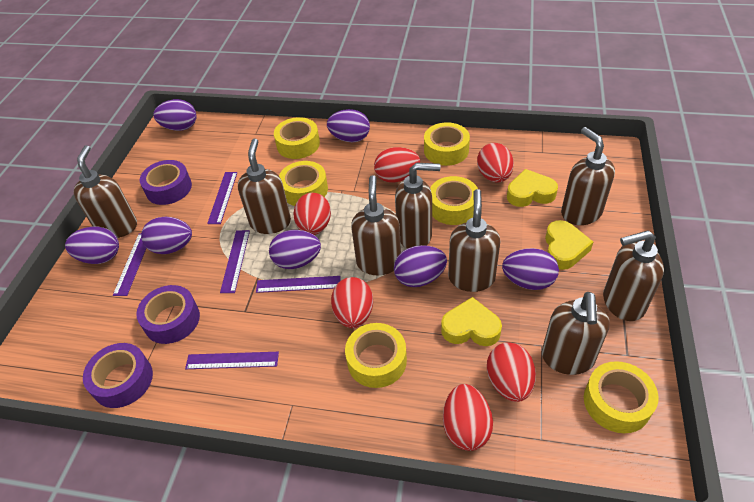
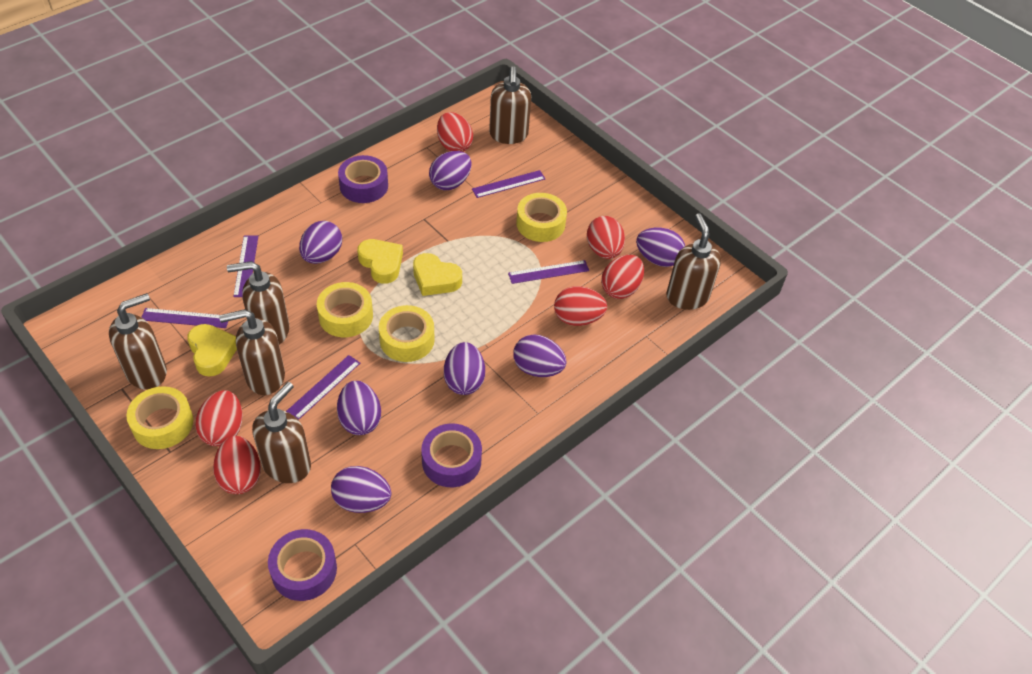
brown soap dispenser: 8 -> 6
yellow tape: 6 -> 4

